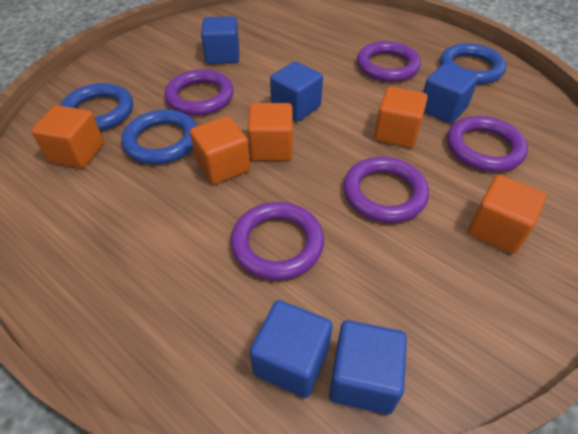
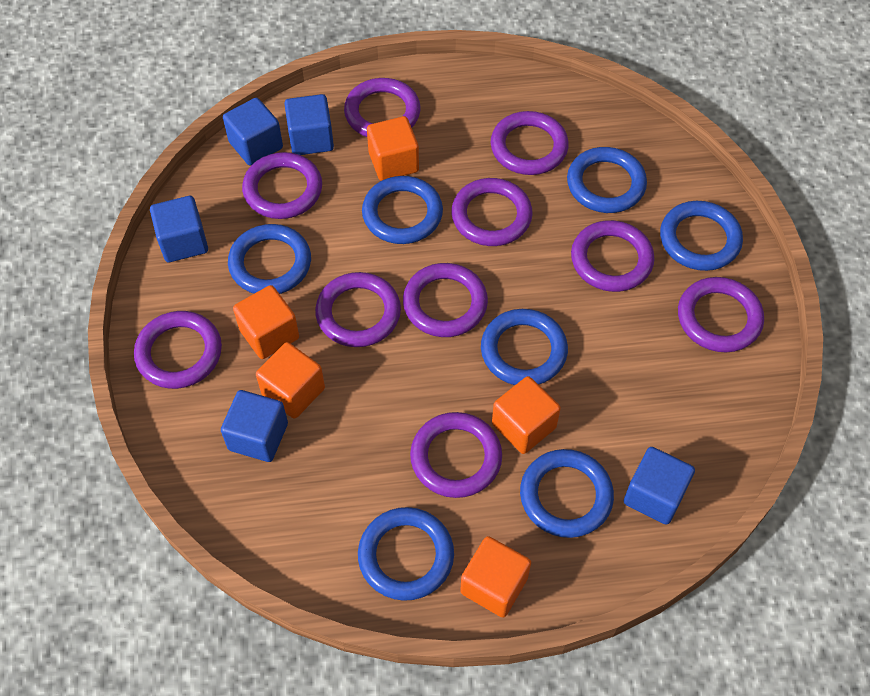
blue ring: 3 -> 7
purple ring: 5 -> 10

